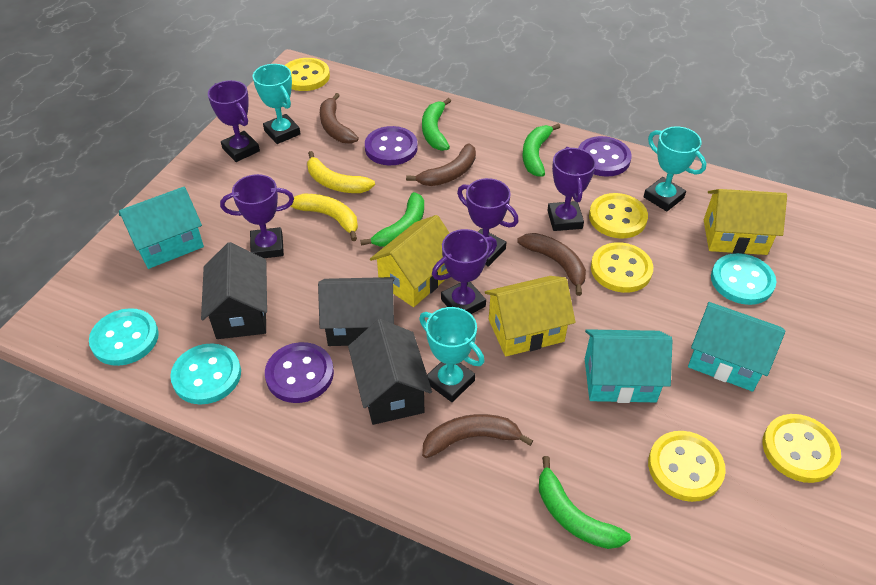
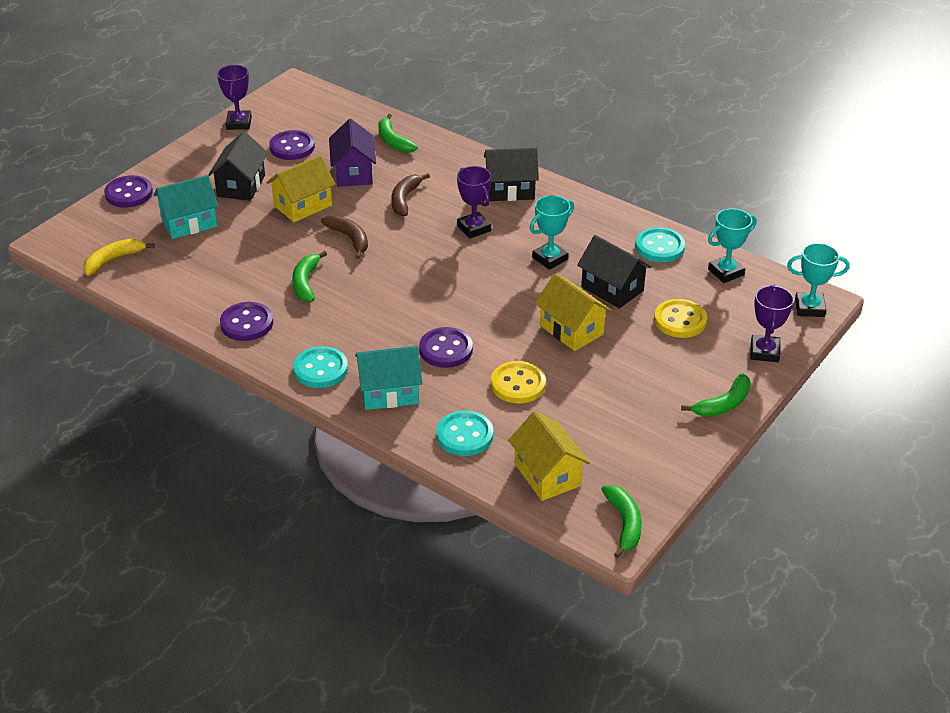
brown banana: 4 -> 2
purple button: 3 -> 4
purple house: 0 -> 1
purple trophy: 5 -> 3
turquoise house: 3 -> 2
yellow banana: 2 -> 1
yellow button: 5 -> 2

